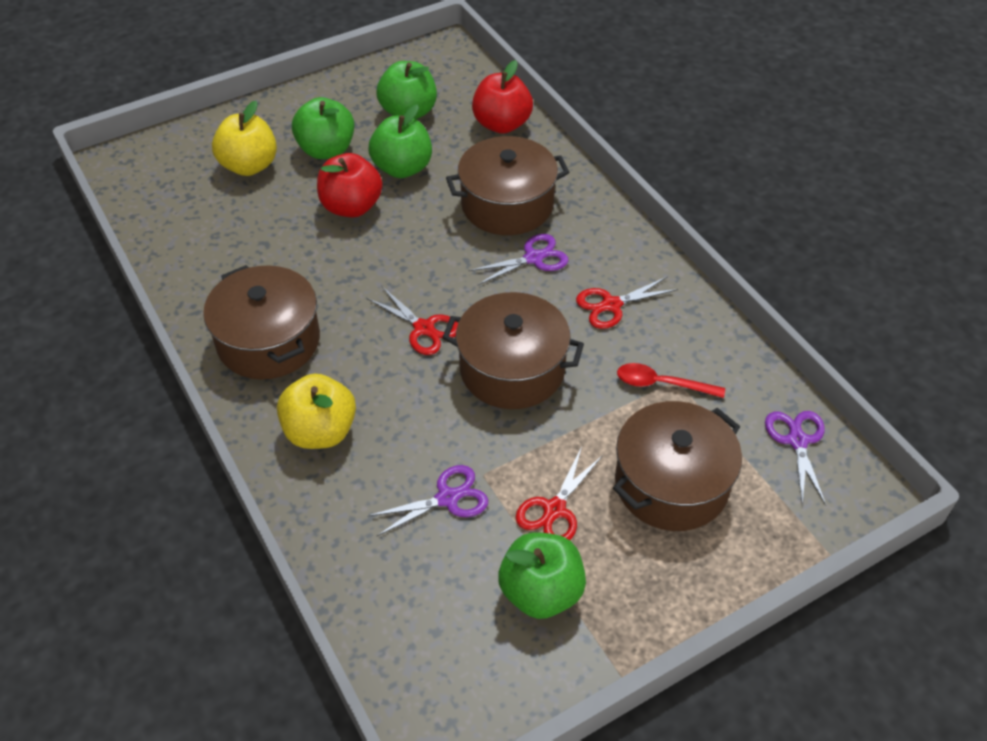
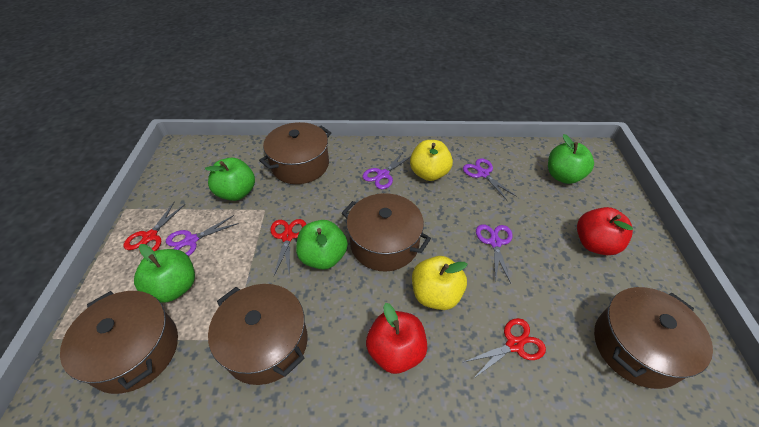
brown pot: 4 -> 5
purple scissors: 3 -> 4
red spoon: 1 -> 0

